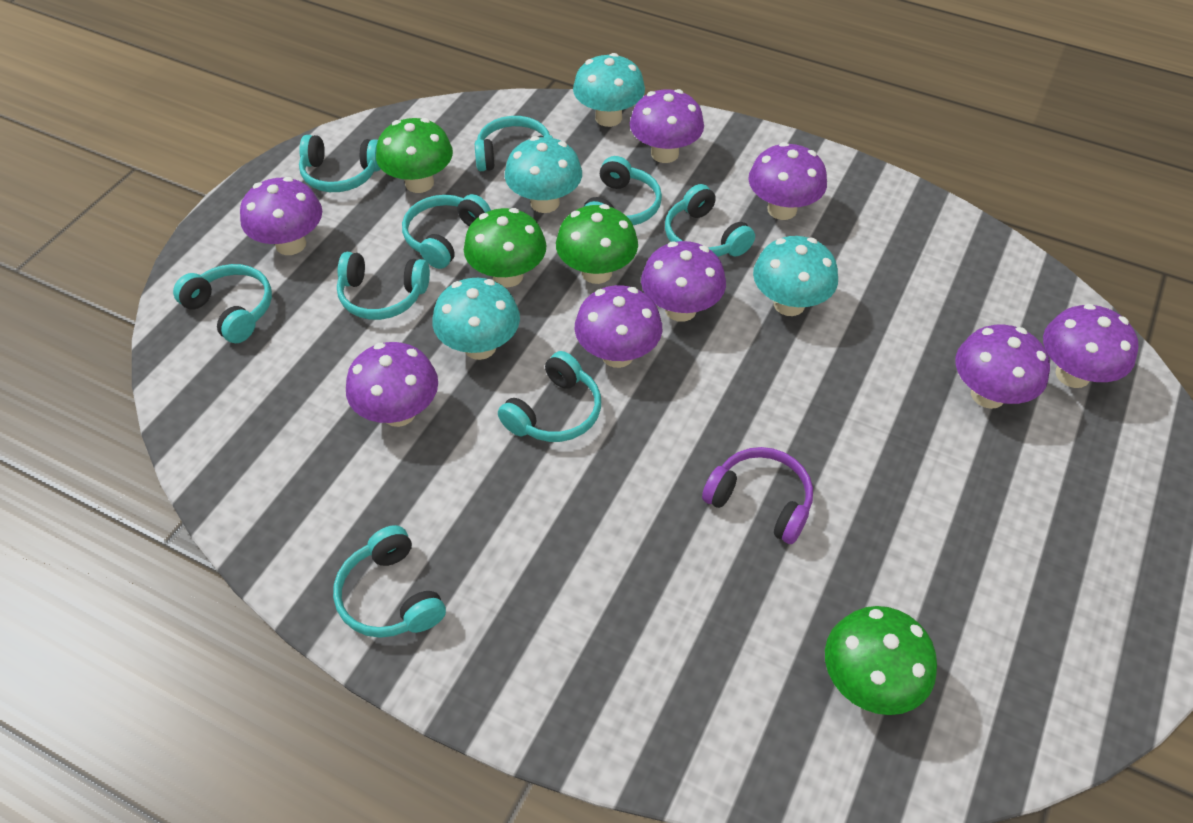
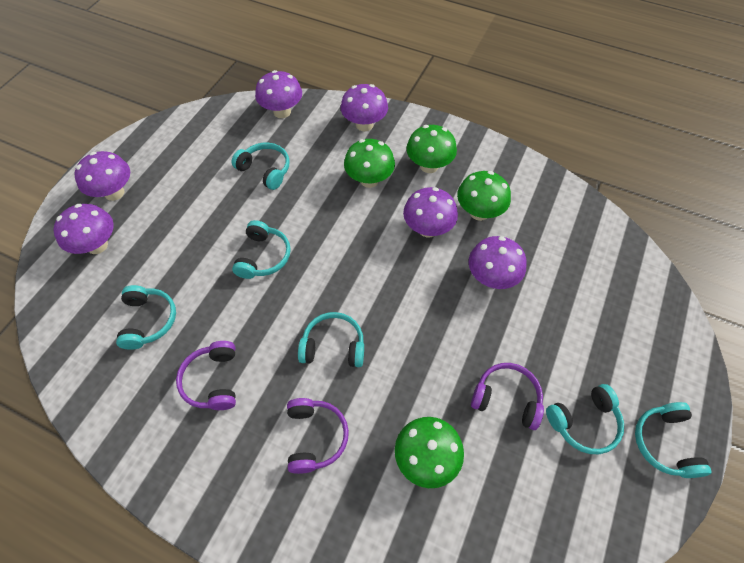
purple headphones: 1 -> 3
purple mushroom: 8 -> 6
turquoise headphones: 9 -> 6
turquoise mushroom: 4 -> 0

